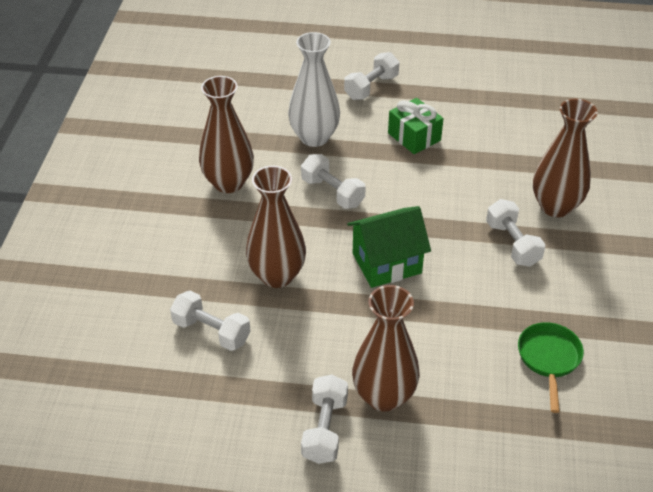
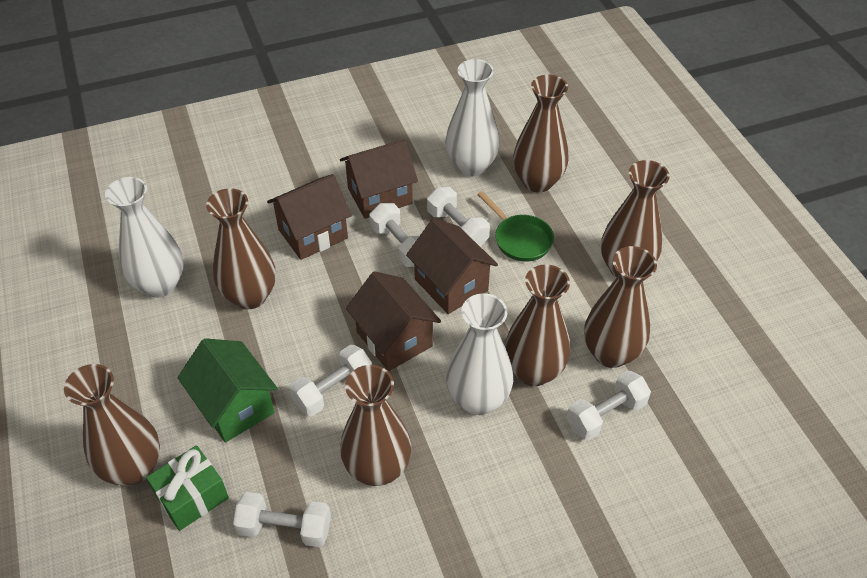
brown house: 0 -> 4
brown vase: 4 -> 7
white vase: 1 -> 3

